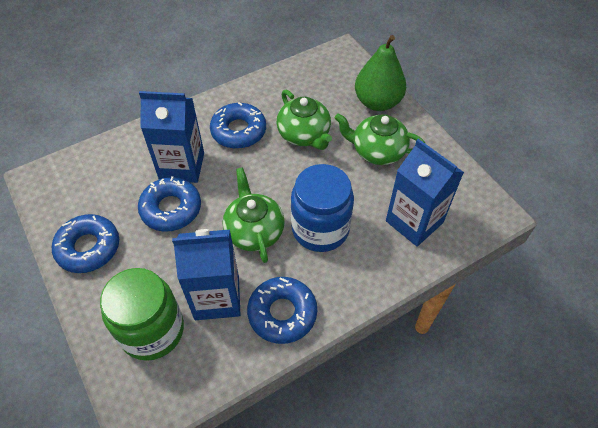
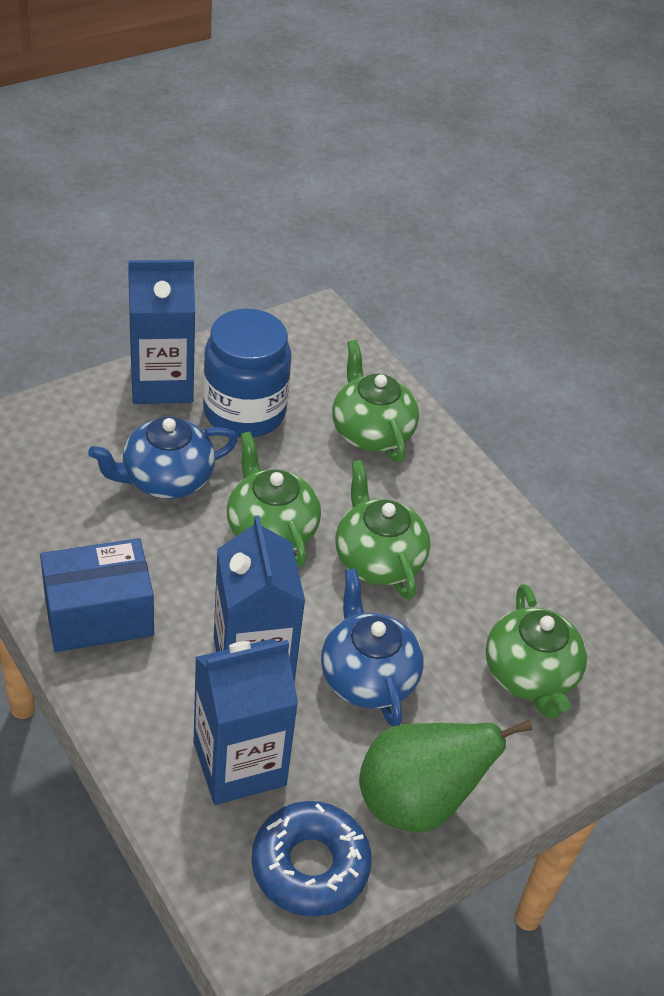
blue box: 0 -> 1
blue donut: 4 -> 1
blue teapot: 0 -> 2
green jar: 1 -> 0
green teapot: 3 -> 4

